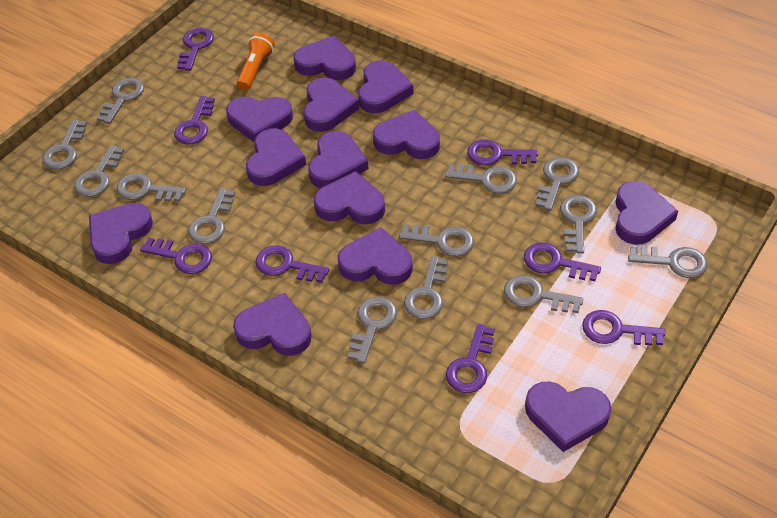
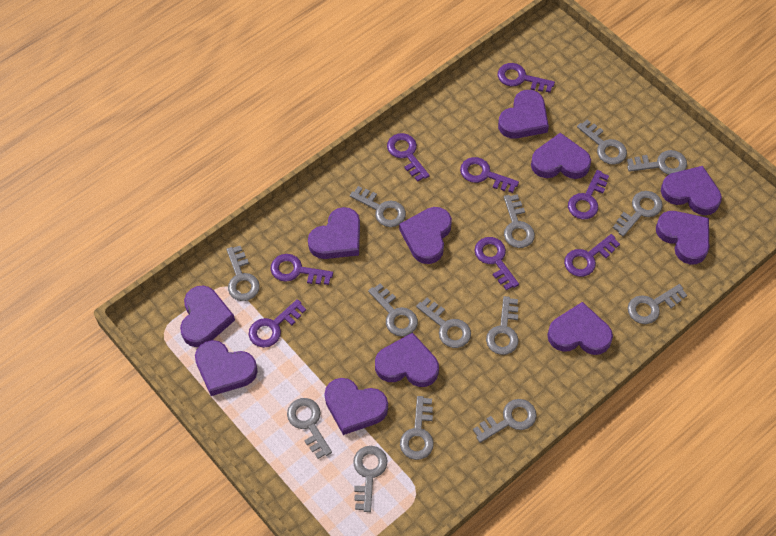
grey key: 13 -> 14
orange flashlight: 1 -> 0
purple heart: 13 -> 11

